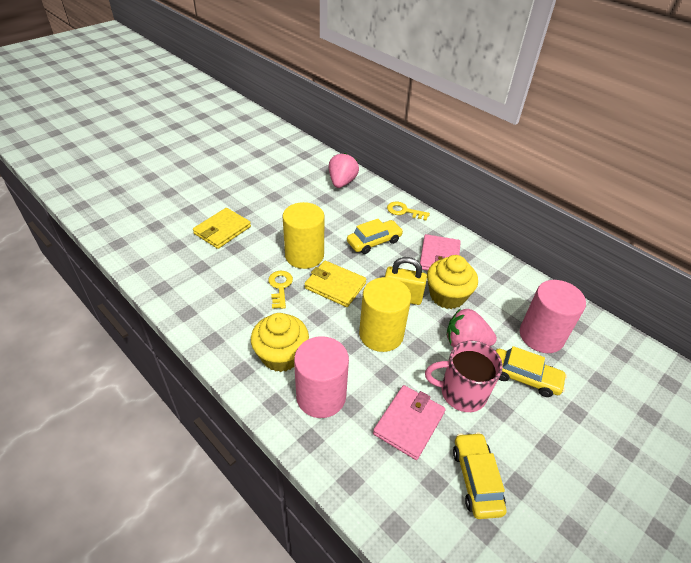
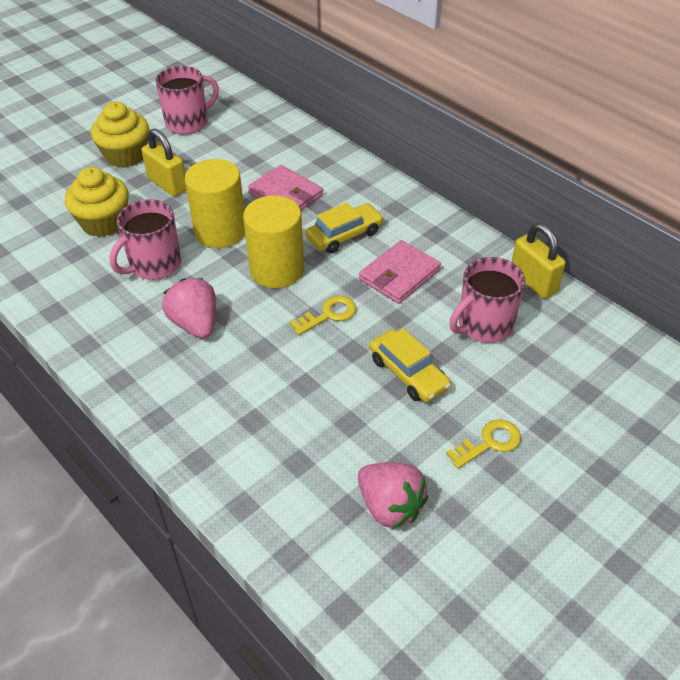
pink cylinder: 2 -> 0
pink mug: 1 -> 3
yellow car: 3 -> 2
yellow padlock: 1 -> 2
yellow wallet: 2 -> 0

